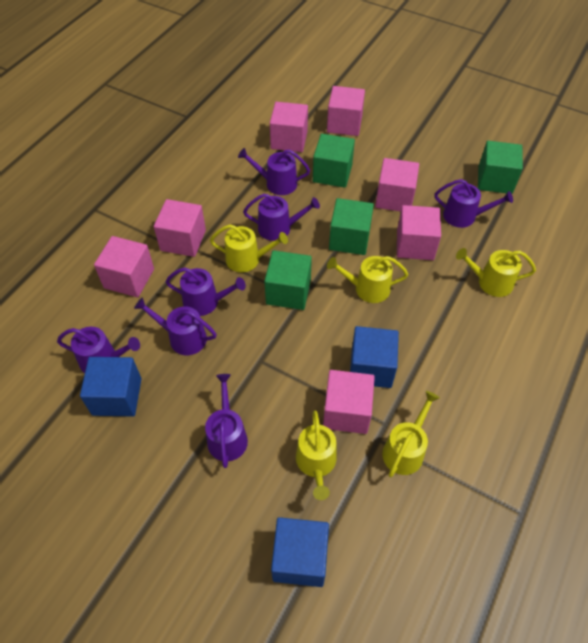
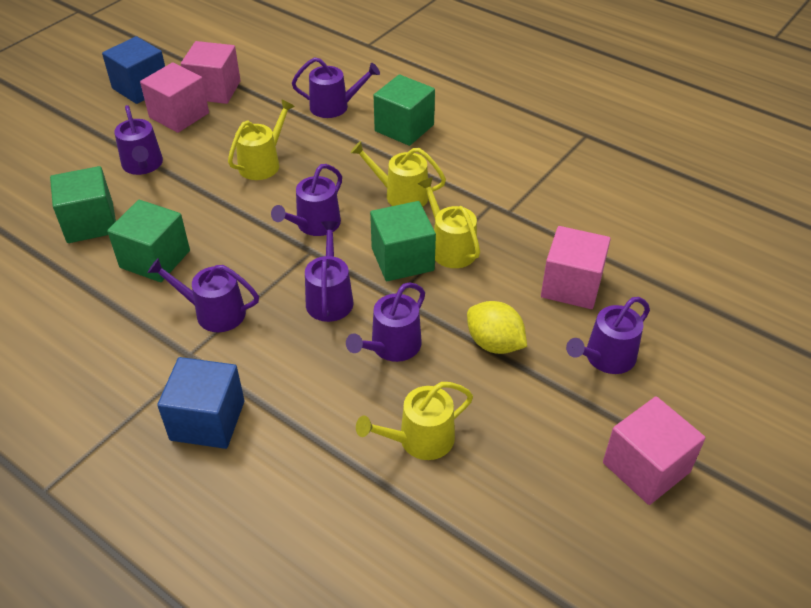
blue cube: 3 -> 2
pink cube: 7 -> 4
yellow lemon: 0 -> 1
yellow watering can: 5 -> 4

